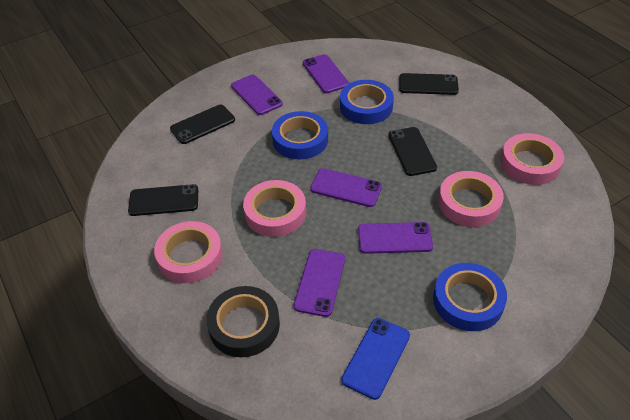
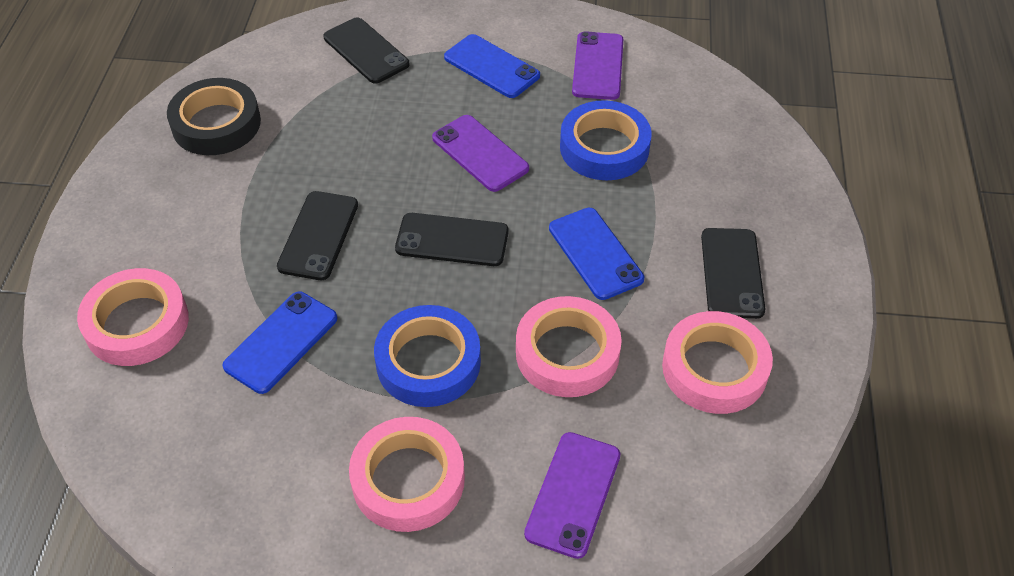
blue phone: 1 -> 3
blue tape: 3 -> 2
purple phone: 5 -> 3

